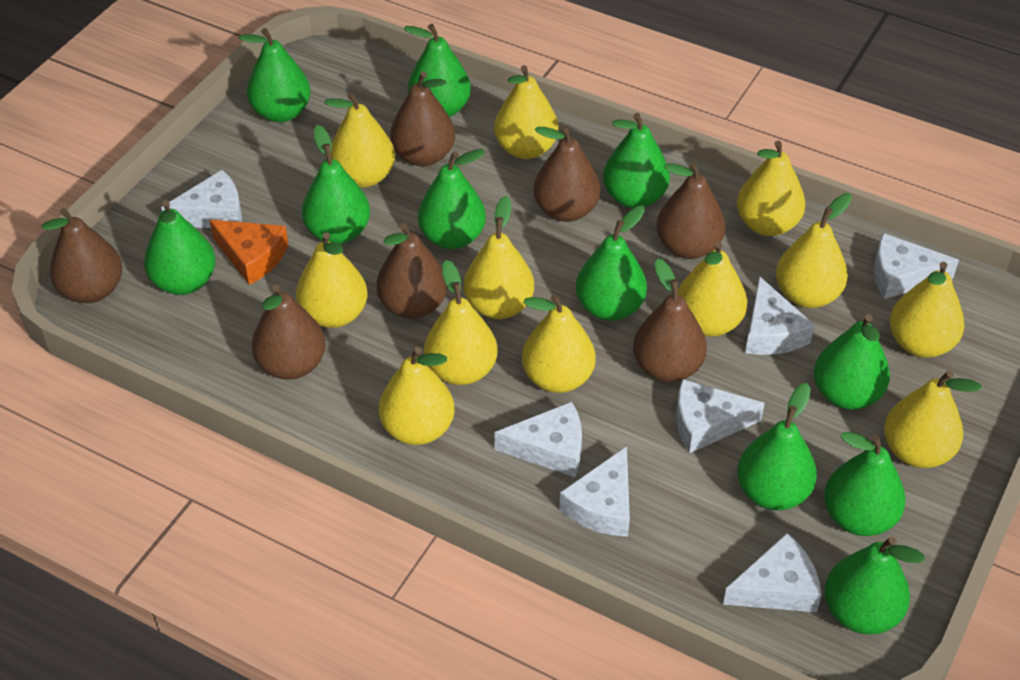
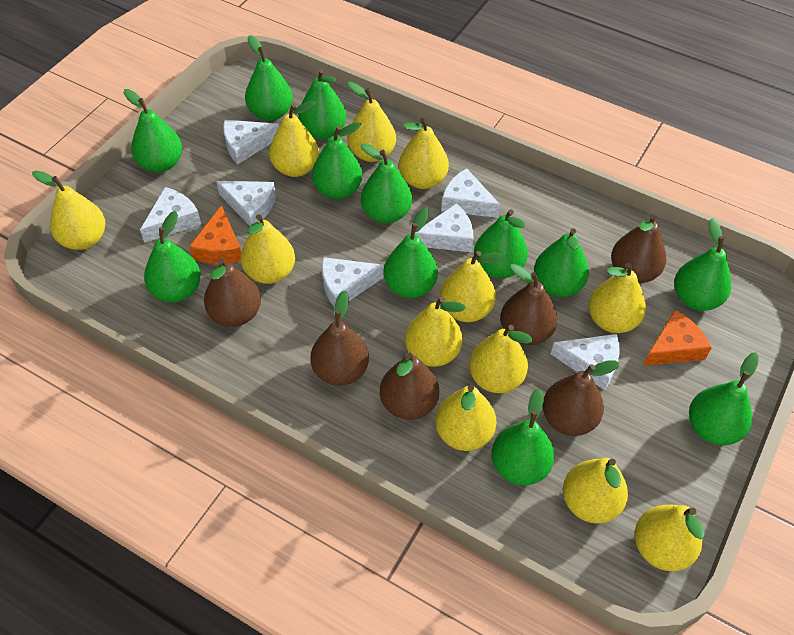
brown pear: 7 -> 6
green pear: 11 -> 12
orange cheese: 1 -> 2

